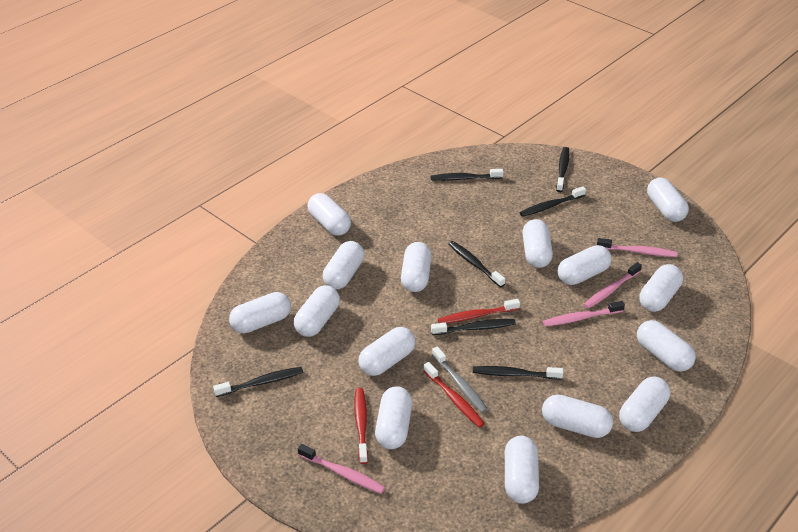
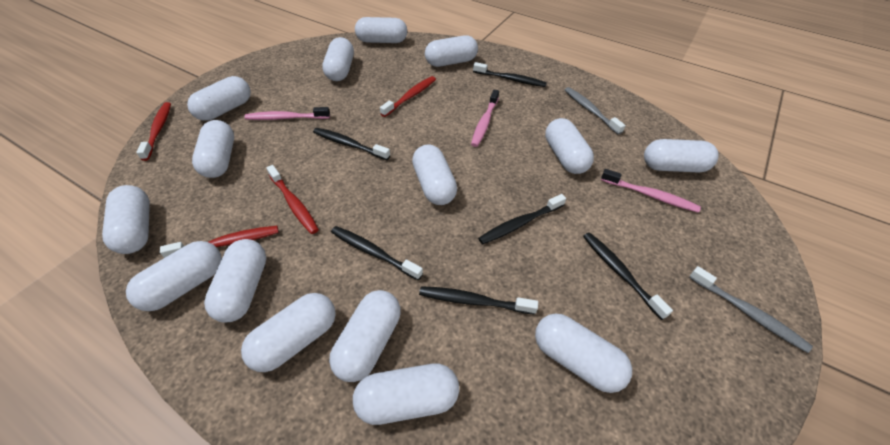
black toothbrush: 7 -> 6
grey toothbrush: 1 -> 2
pink toothbrush: 4 -> 3
red toothbrush: 3 -> 4

